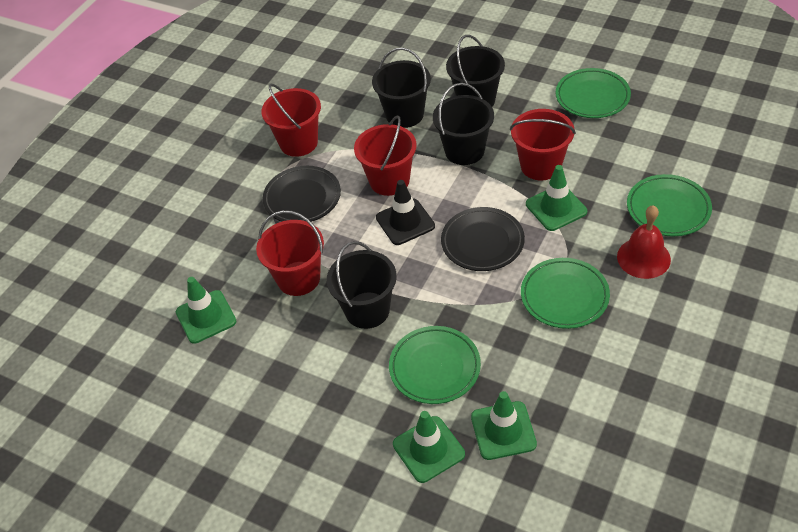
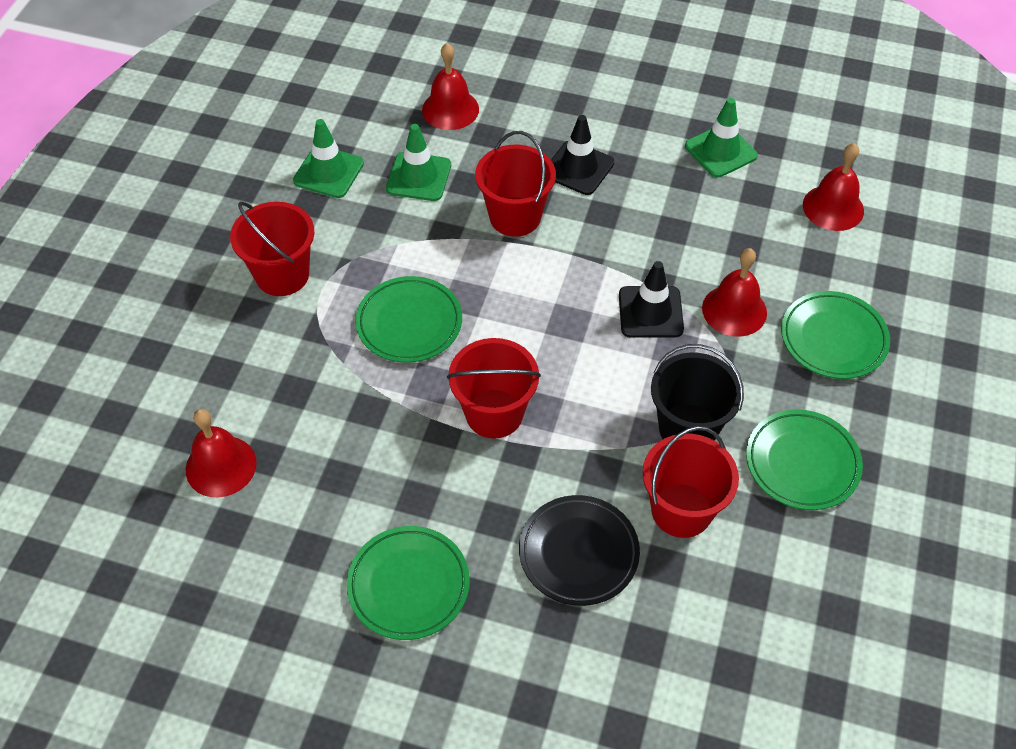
black bucket: 4 -> 1
black plate: 2 -> 1
black traffic cone: 1 -> 2
green traffic cone: 4 -> 3
red bell: 1 -> 4

